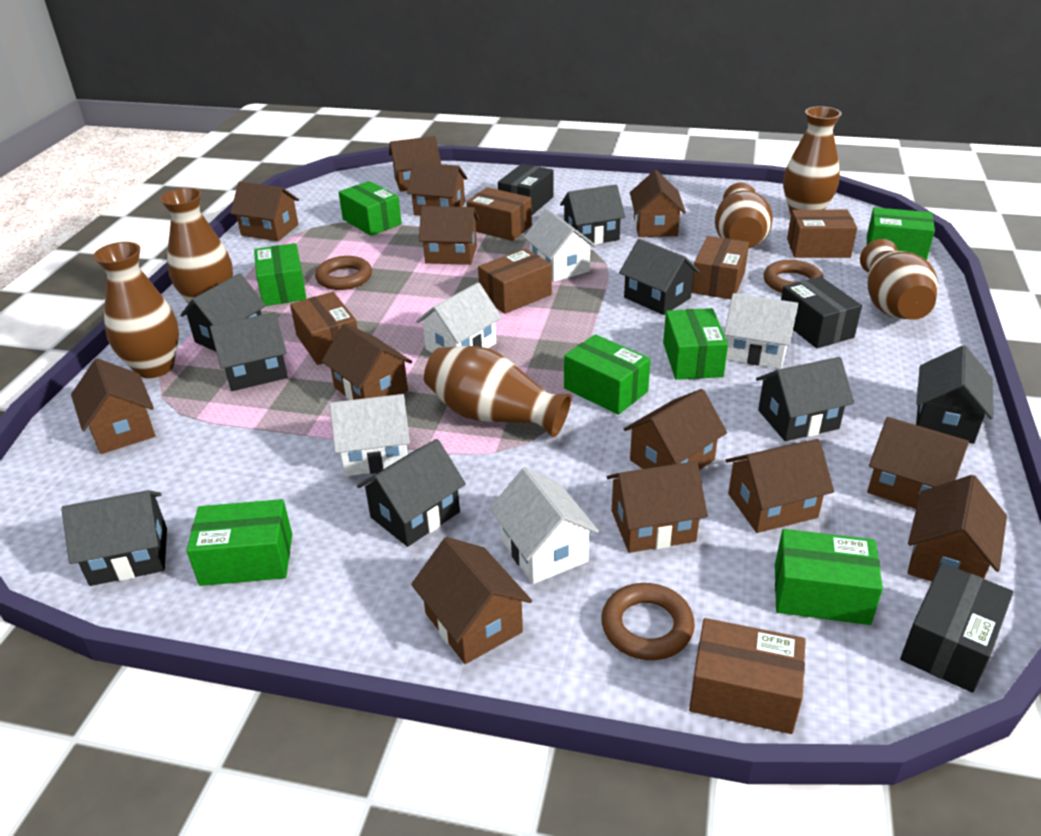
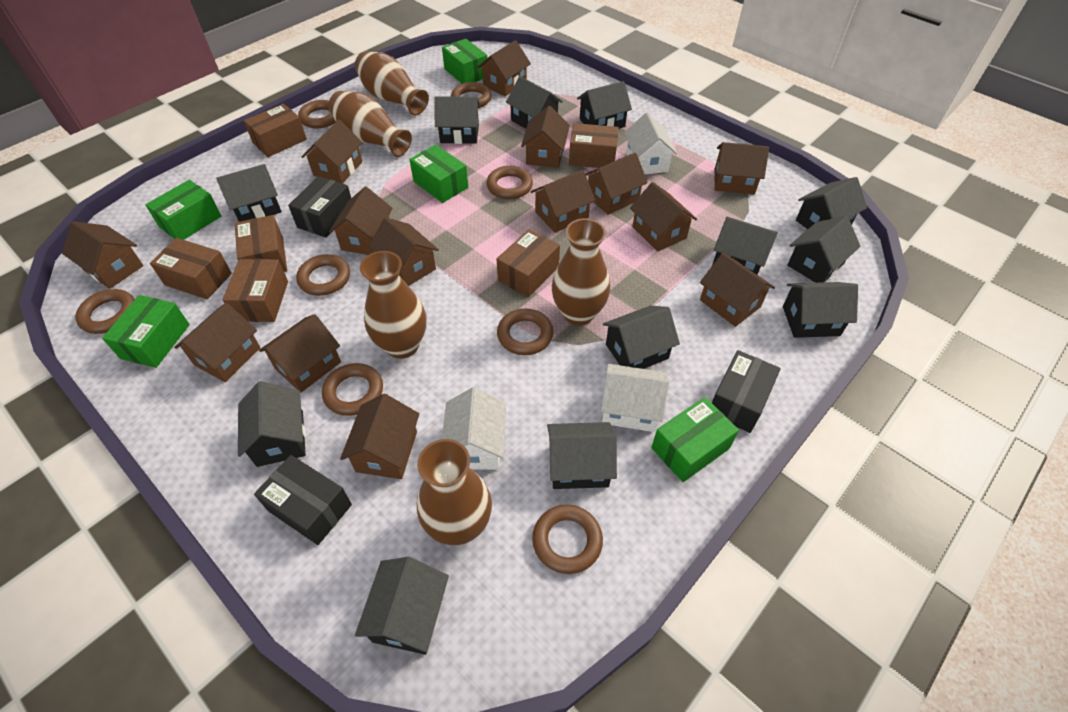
black house: 8 -> 12
brown house: 13 -> 14
brown ring: 3 -> 8
brown vase: 6 -> 5
green box: 7 -> 5
white house: 5 -> 3

